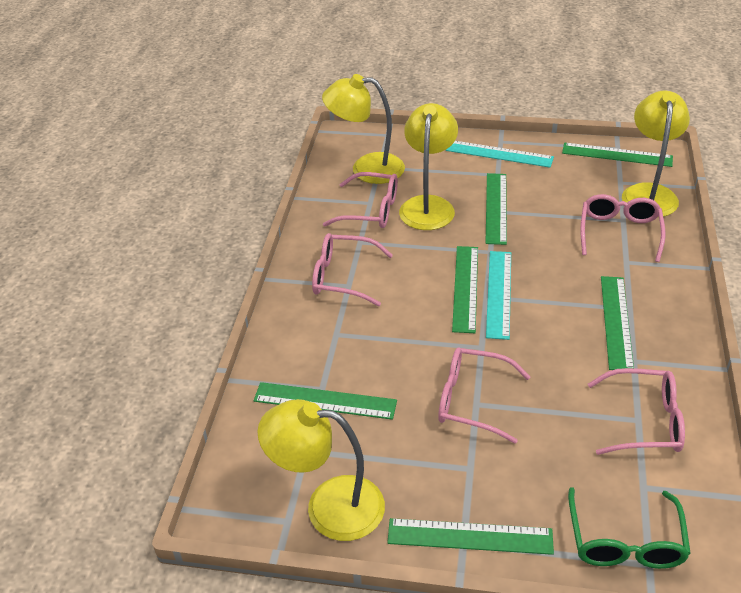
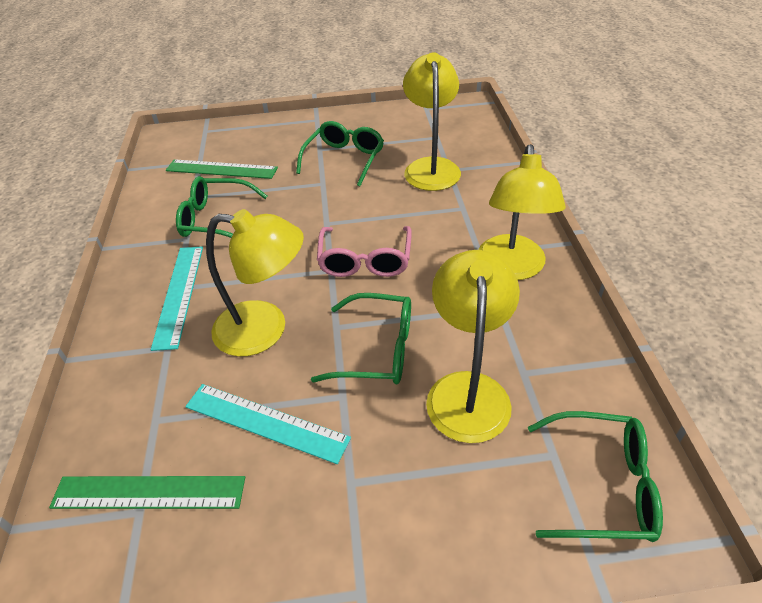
green glasses: 1 -> 4
green ruler: 6 -> 2
pink glasses: 5 -> 1

